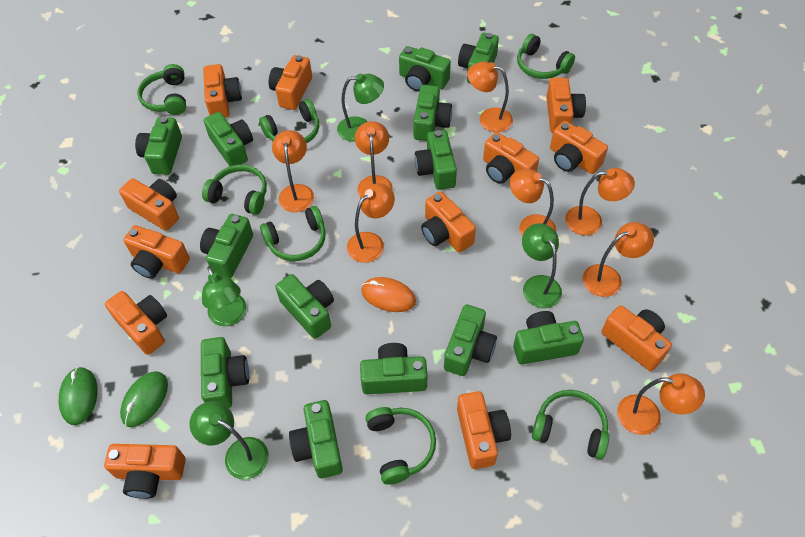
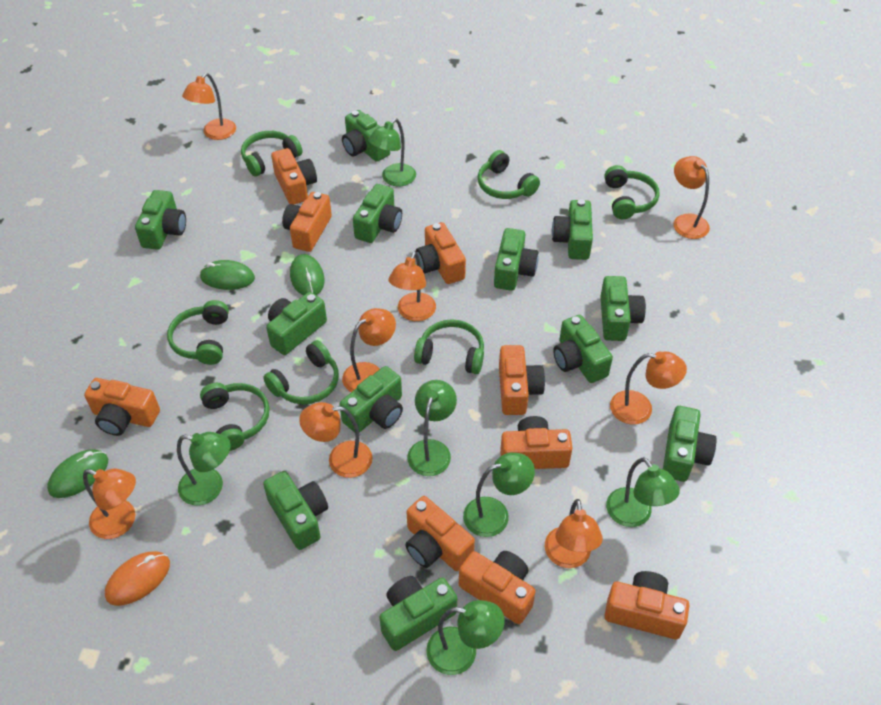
green camera: 13 -> 12
green lamp: 4 -> 6
green mouse: 2 -> 3
orange camera: 12 -> 9

